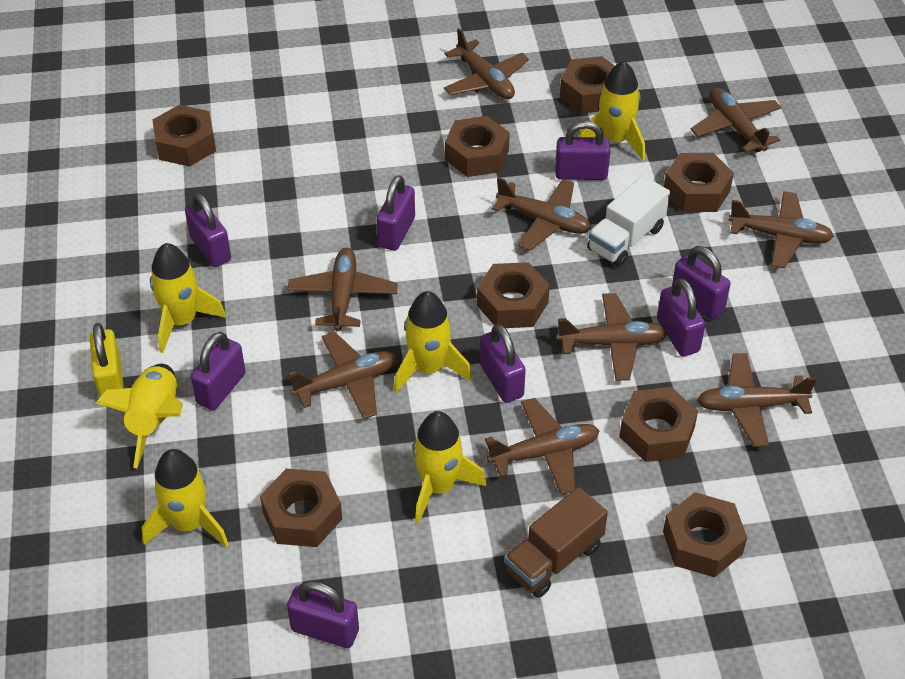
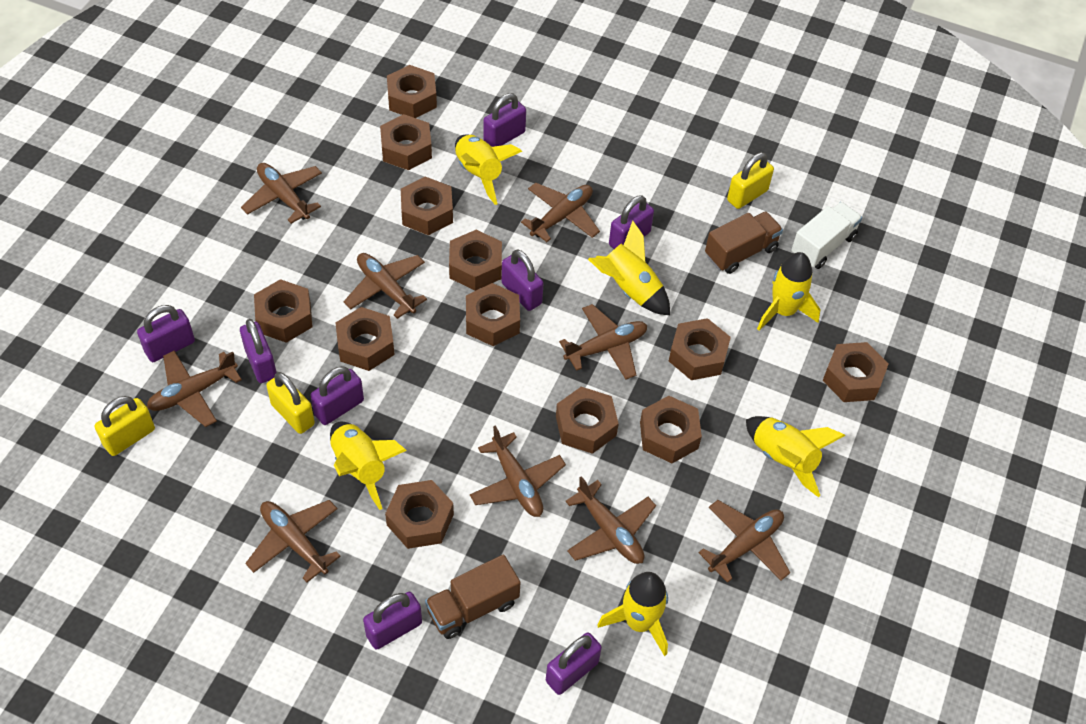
brown nut: 8 -> 12
brown truck: 1 -> 2
yellow padlock: 1 -> 3

